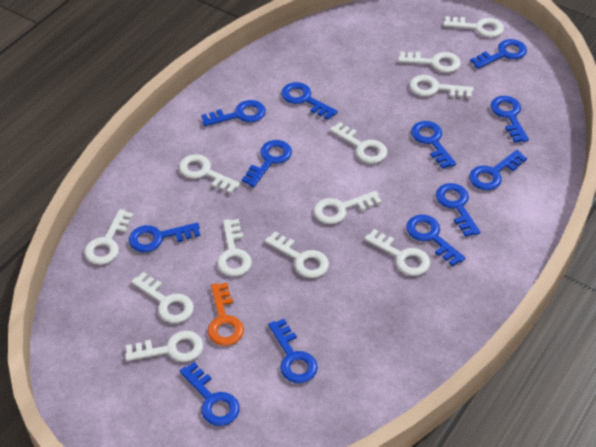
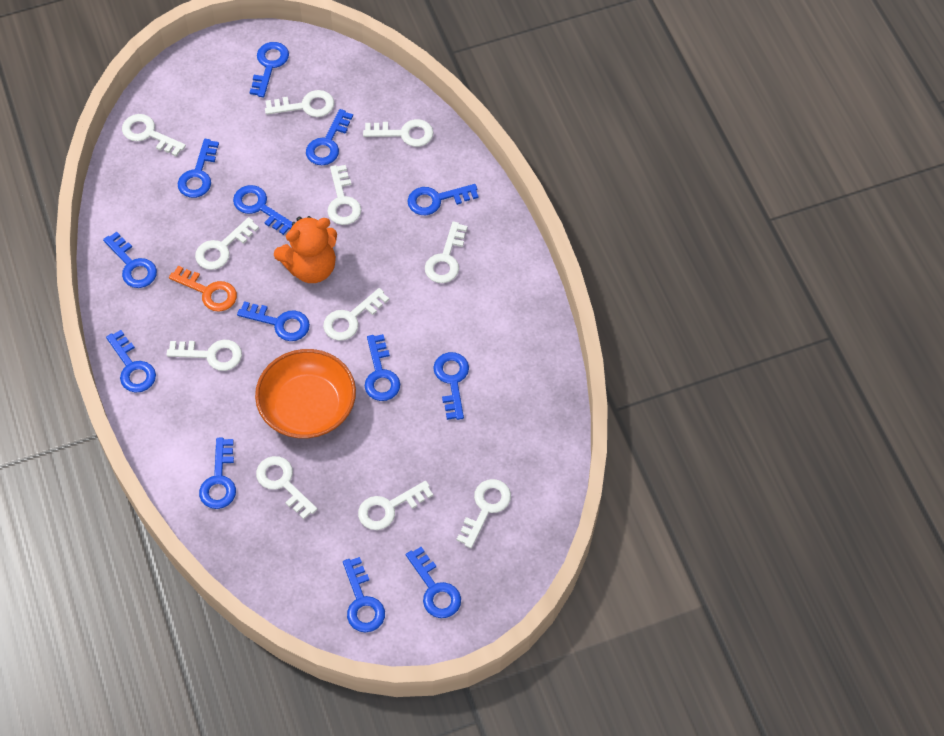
blue key: 12 -> 13
orange bowl: 0 -> 1
orange teddy bear: 0 -> 1
white key: 12 -> 11

